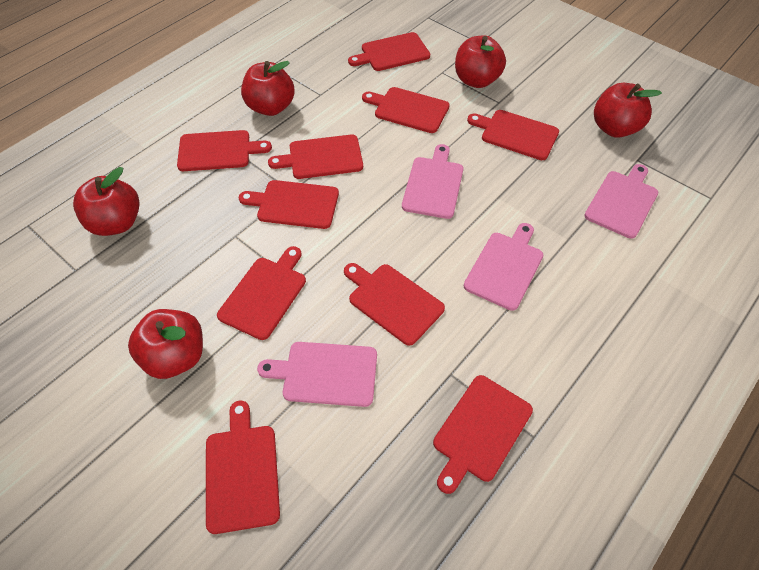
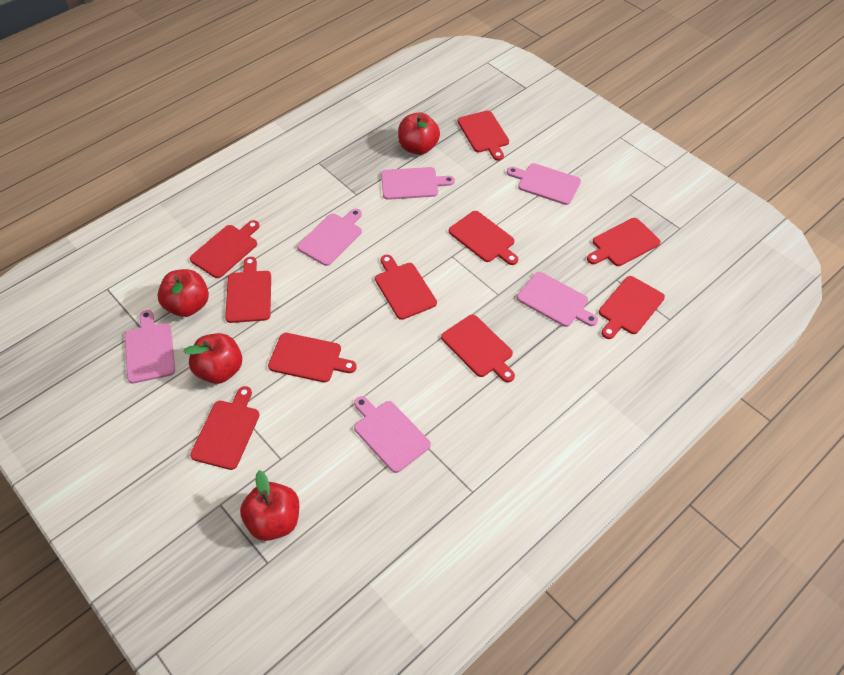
pink cutting board: 4 -> 6
red apple: 5 -> 4

